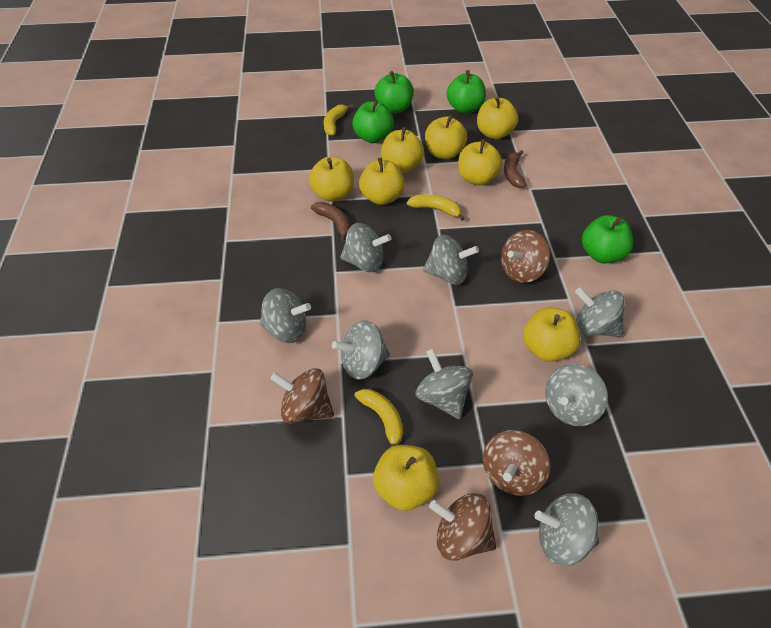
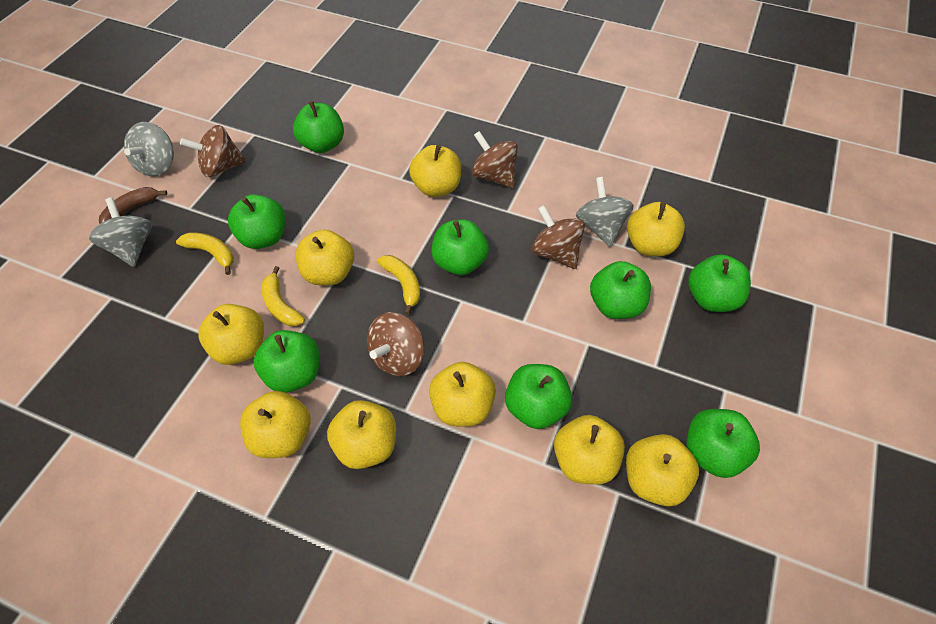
brown banana: 2 -> 1
green apple: 4 -> 8
grey spinning top: 8 -> 3
yellow apple: 8 -> 9

